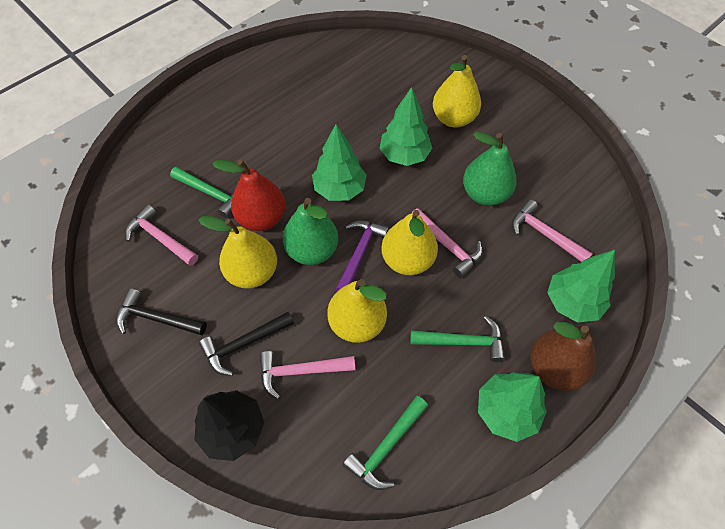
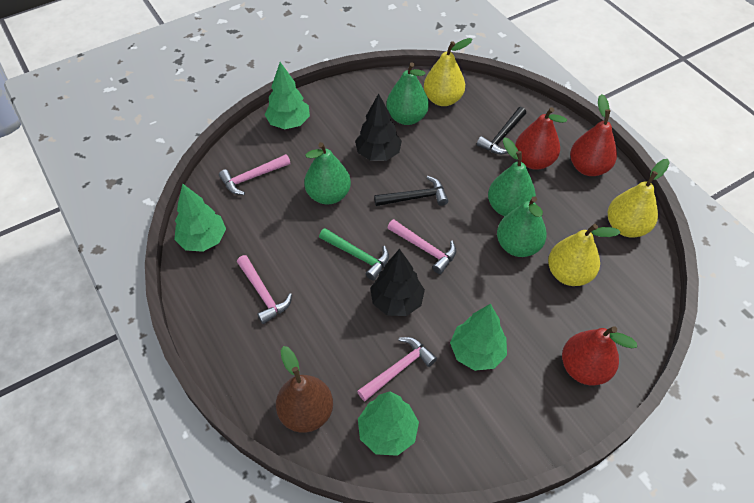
black tree: 1 -> 2
green hammer: 3 -> 1
green pear: 2 -> 4
purple hammer: 1 -> 0
red pear: 1 -> 3
yellow pear: 4 -> 3

